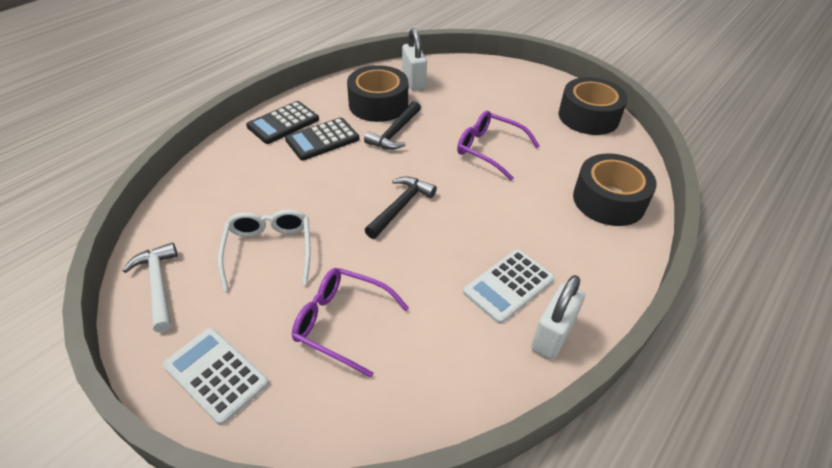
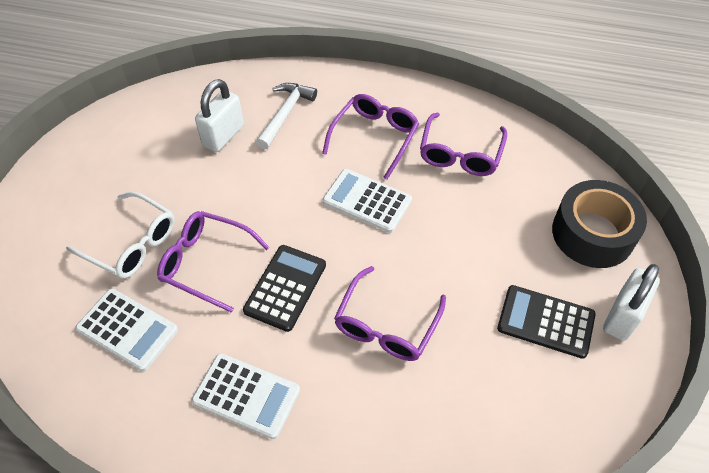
black hammer: 2 -> 0
black tape: 3 -> 1
purple glasses: 2 -> 4
white calculator: 2 -> 3

